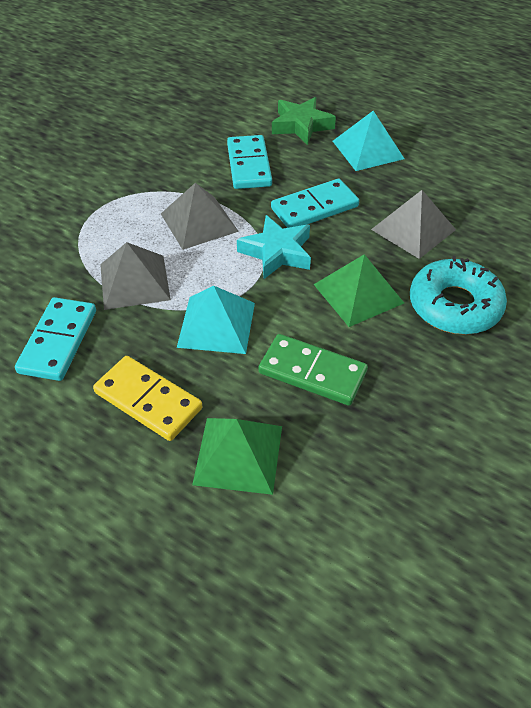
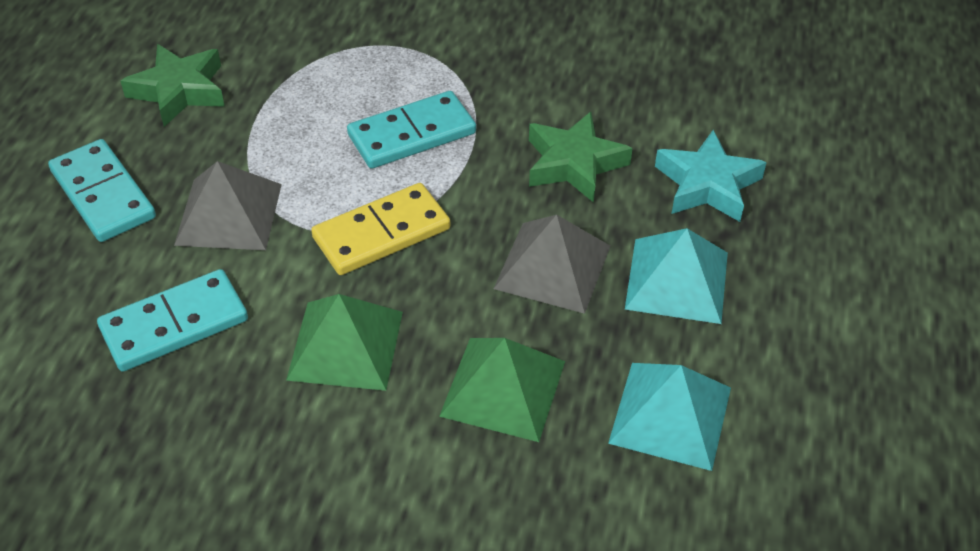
green domino: 1 -> 0
green star: 1 -> 2
grey pyramid: 3 -> 2
turquoise donut: 1 -> 0

